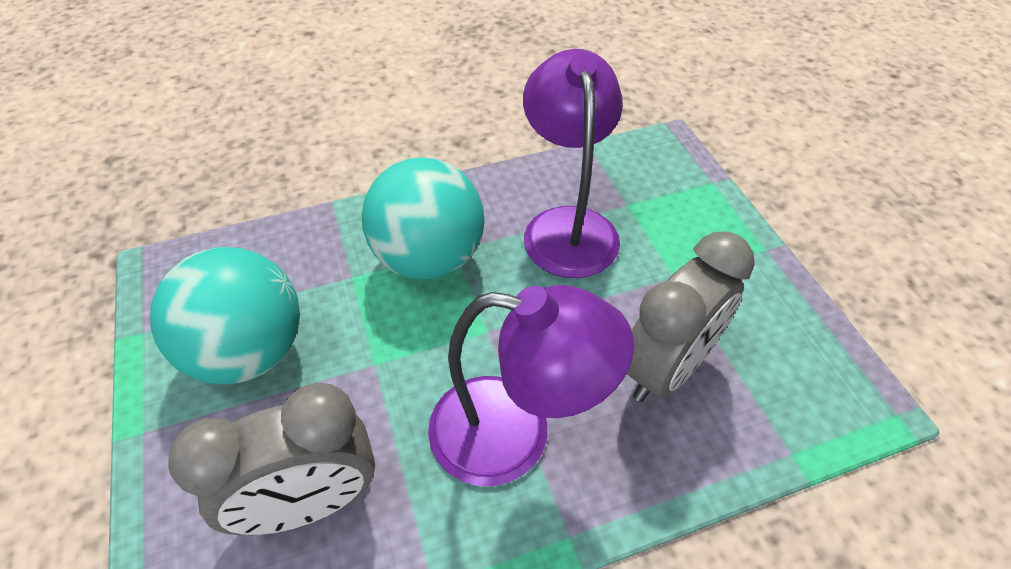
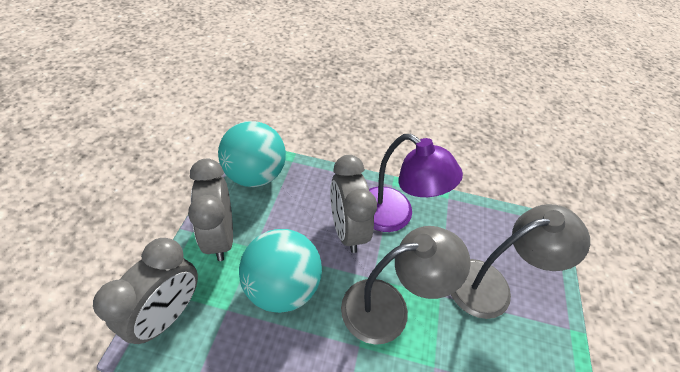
grey clock: 2 -> 3
grey lamp: 0 -> 2
purple lamp: 2 -> 1

